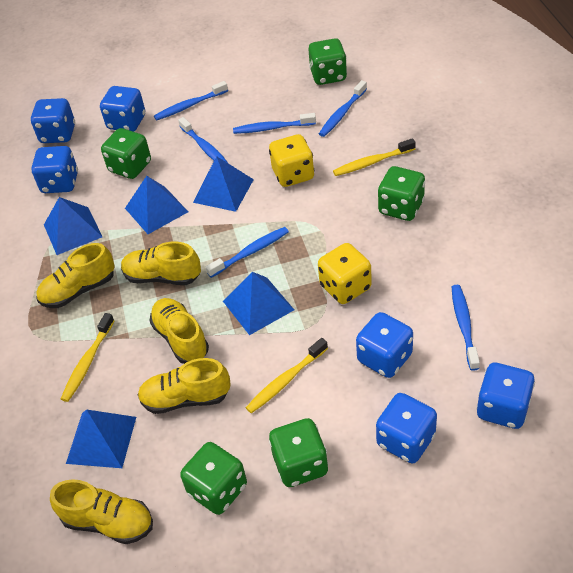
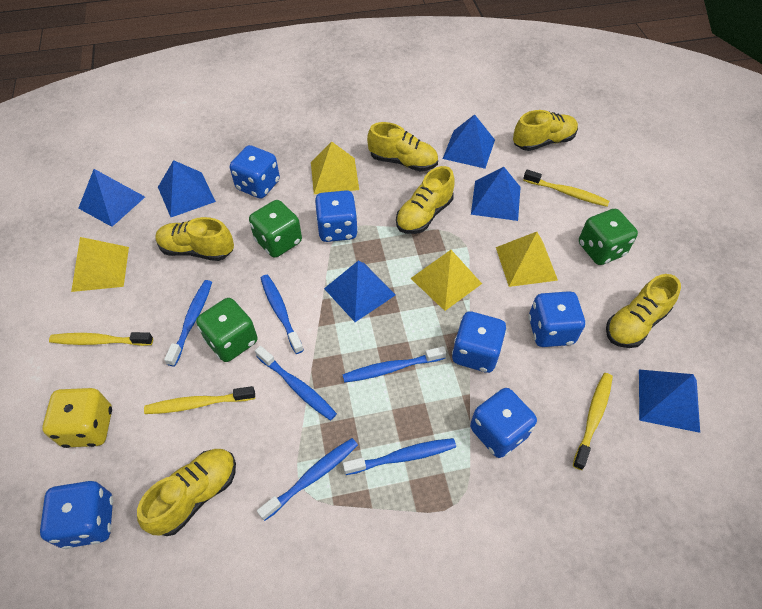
blue pyramid: 5 -> 6
green dice: 5 -> 3
yellow dice: 2 -> 1
yellow pyramid: 0 -> 4
yellow shoe: 5 -> 6
yellow toothbrush: 3 -> 4

